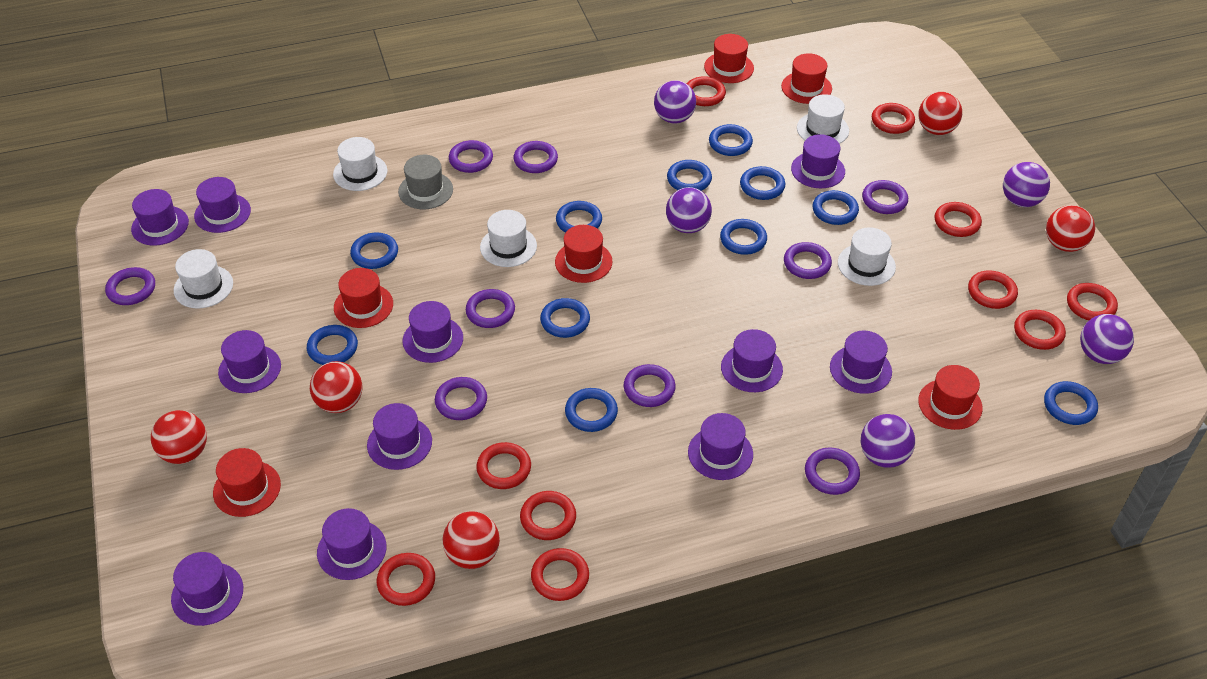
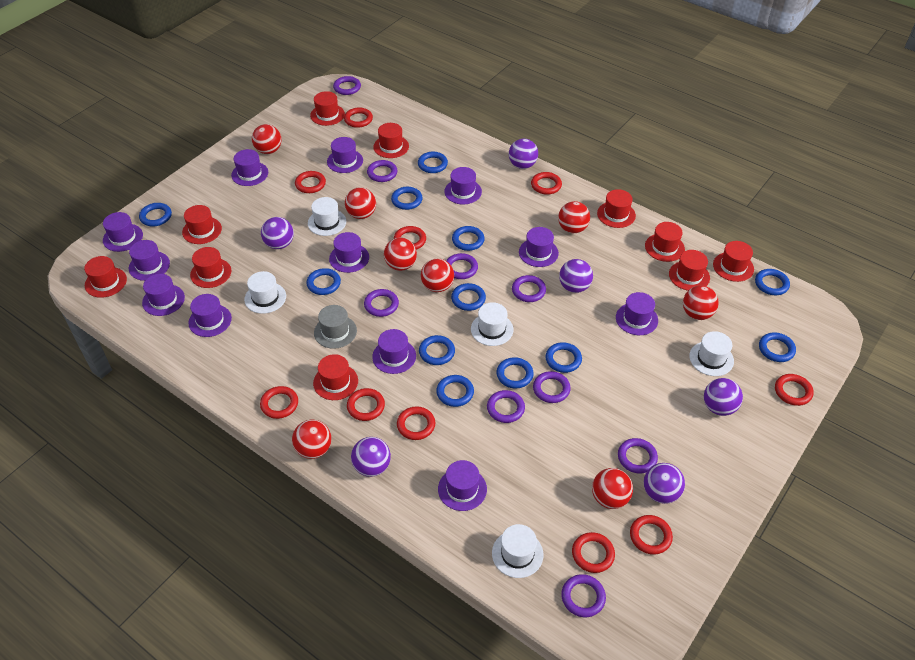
blue ring: 11 -> 12
purple ball: 5 -> 6
purple hat: 11 -> 12
red ball: 5 -> 8
red hat: 6 -> 10

